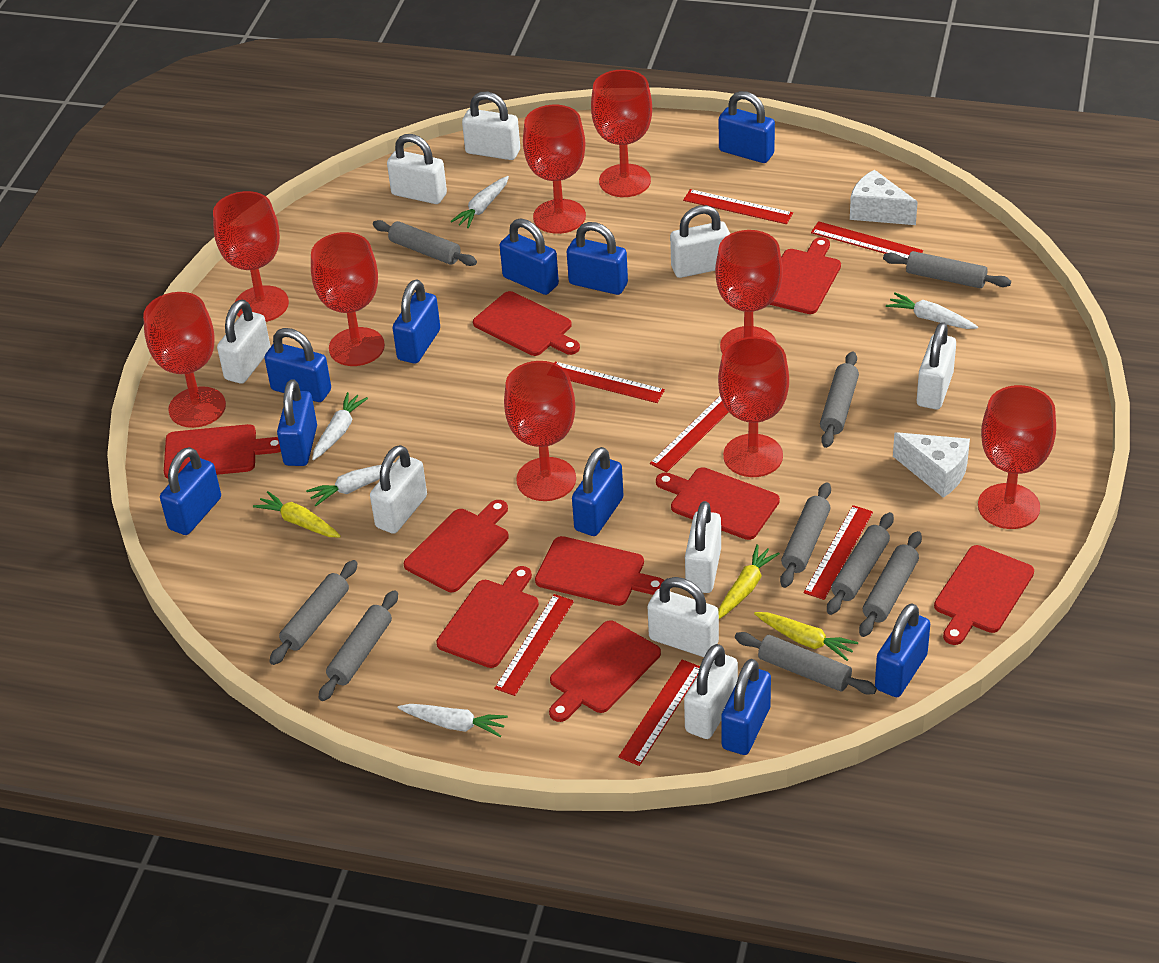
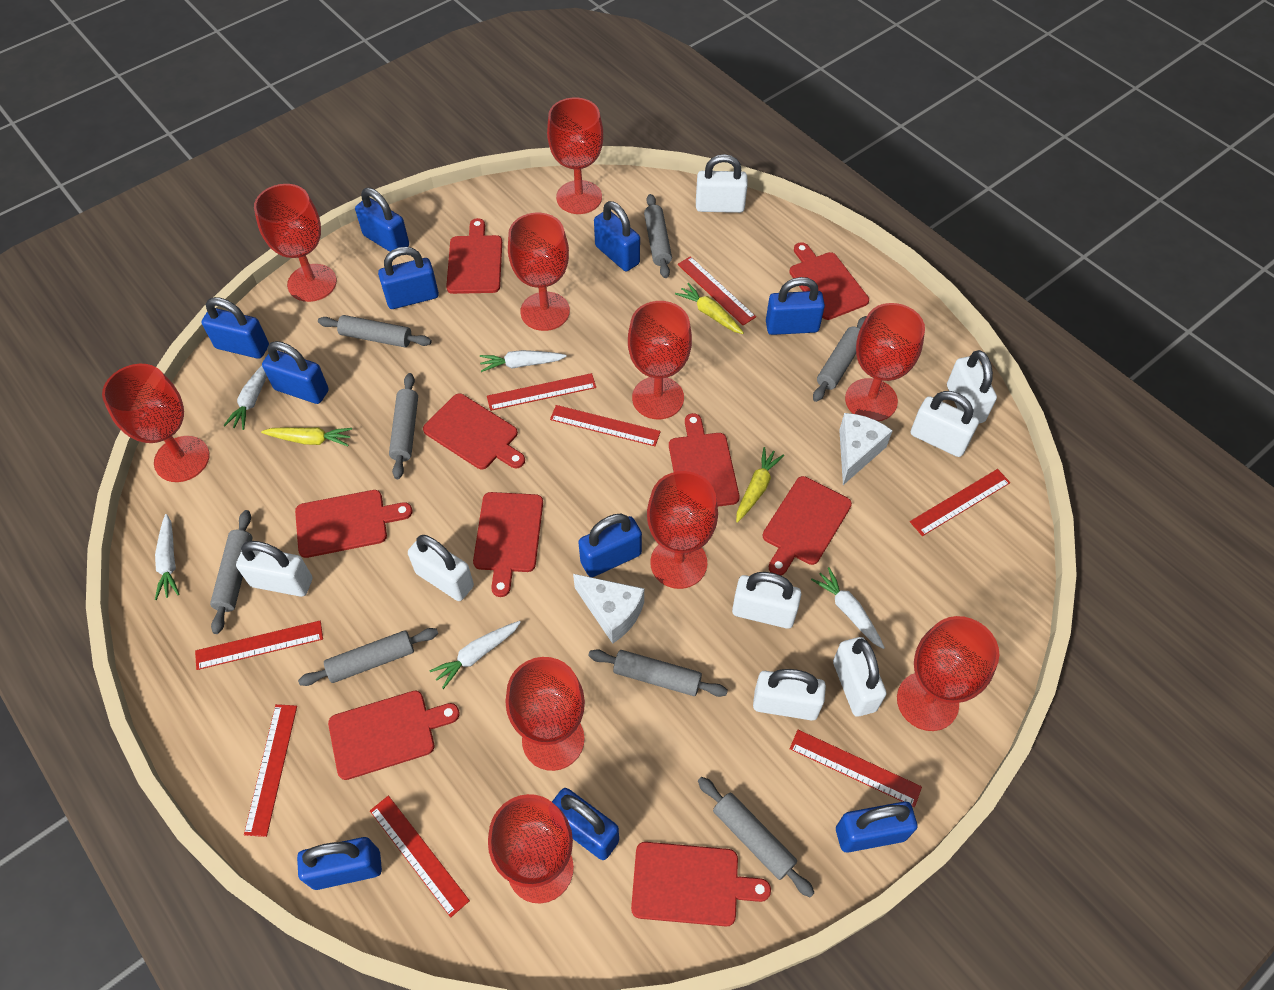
grey rolling pin: 9 -> 8
red goblet: 9 -> 10
red ruler: 7 -> 8
white padlock: 9 -> 8

